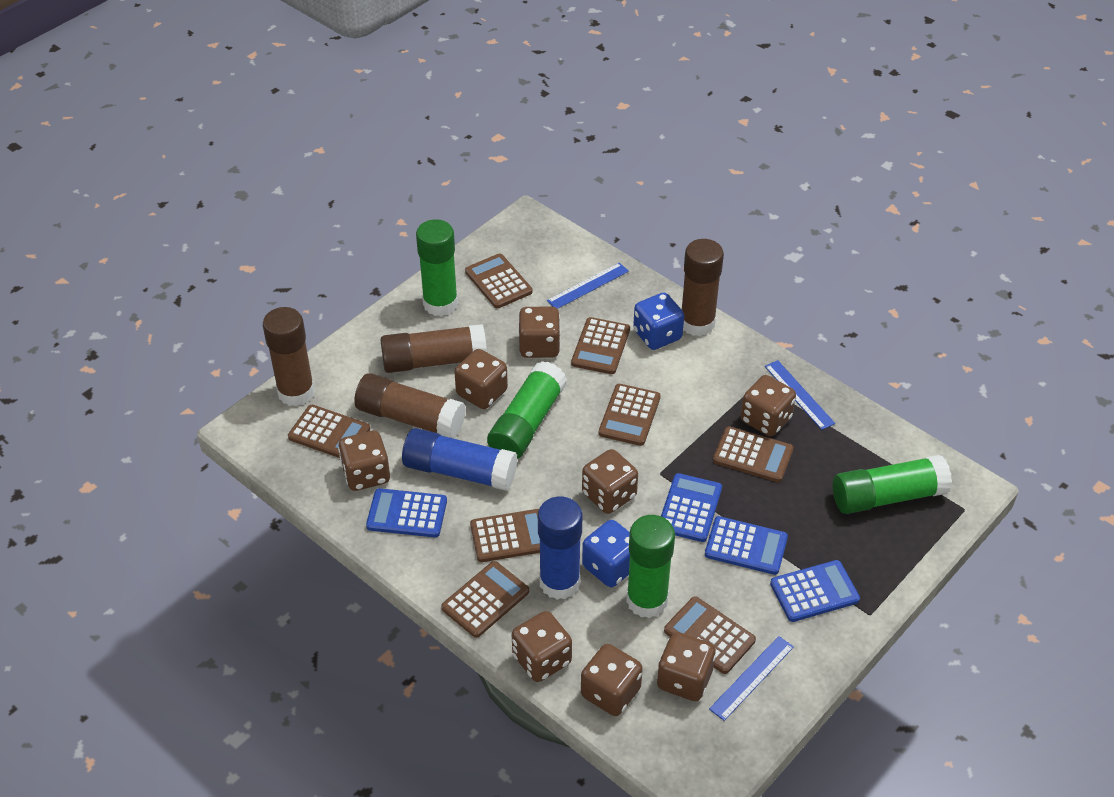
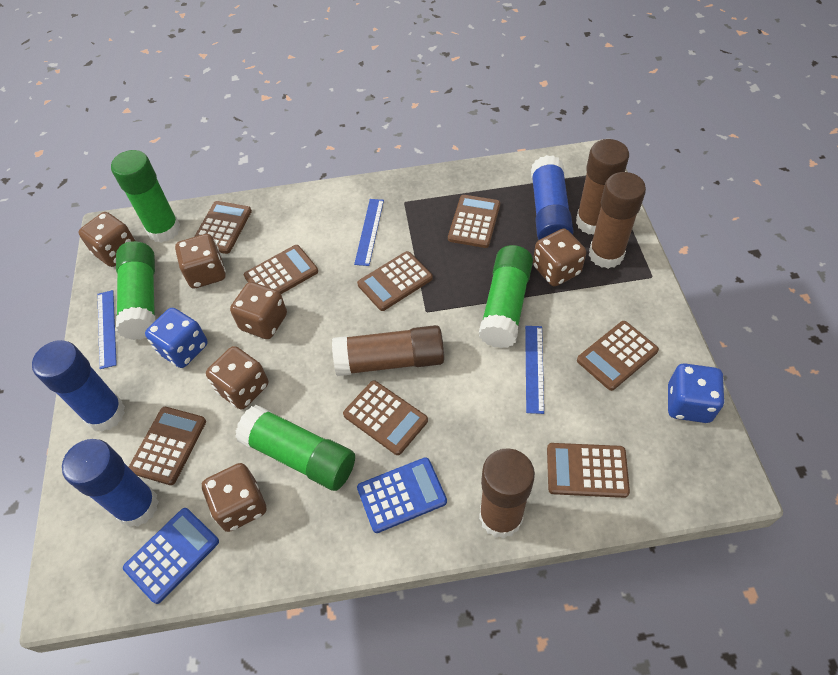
blue calculator: 4 -> 2
blue glue stick: 2 -> 3
brown dice: 8 -> 6

